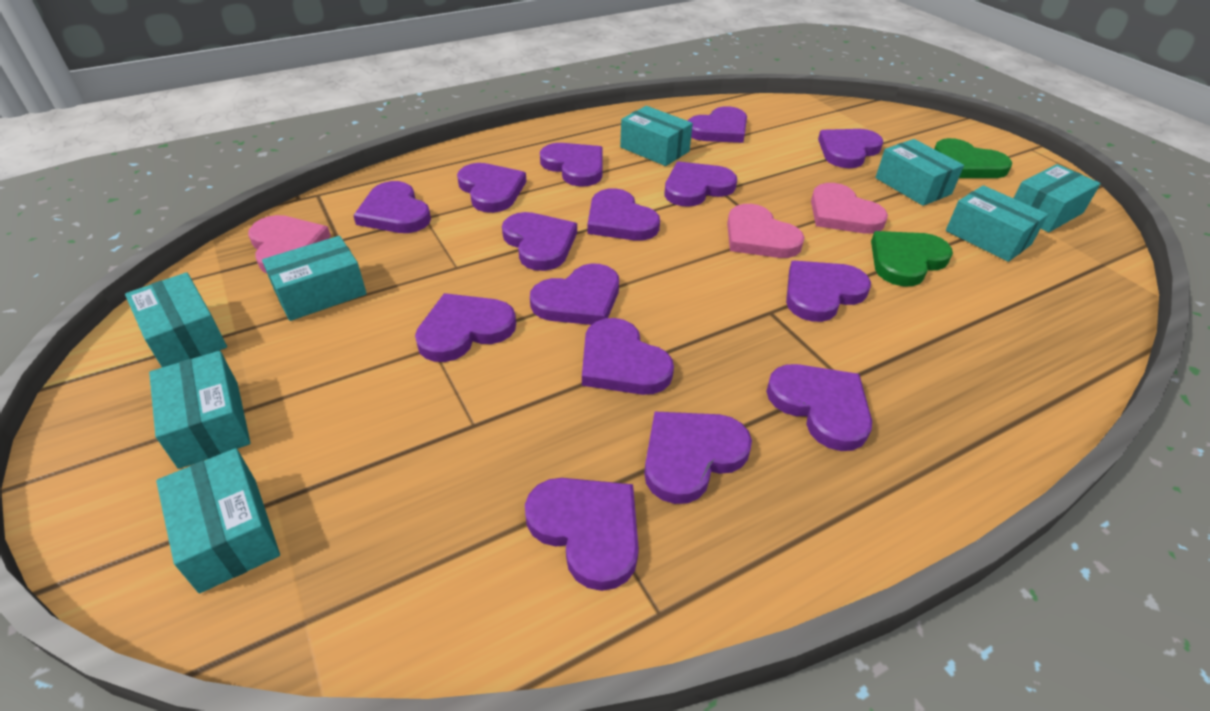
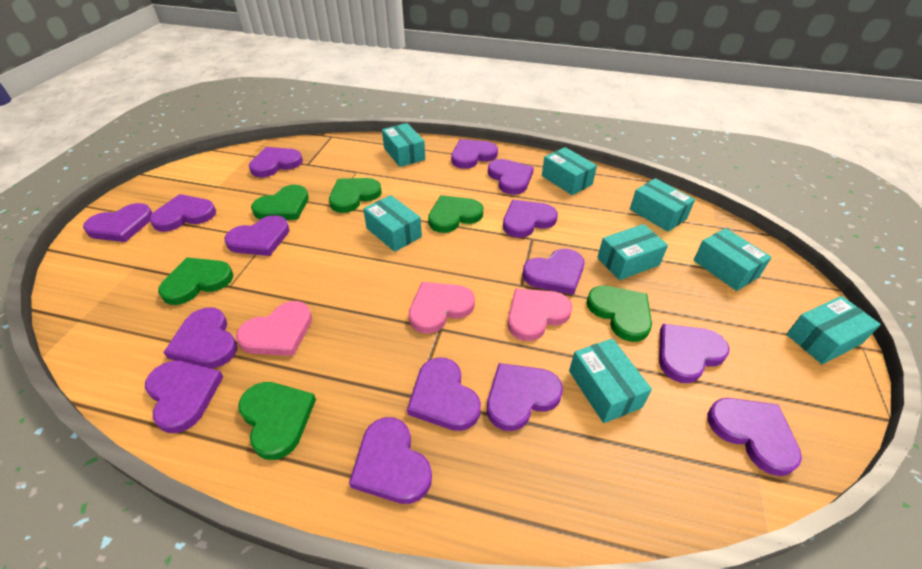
green heart: 2 -> 6

